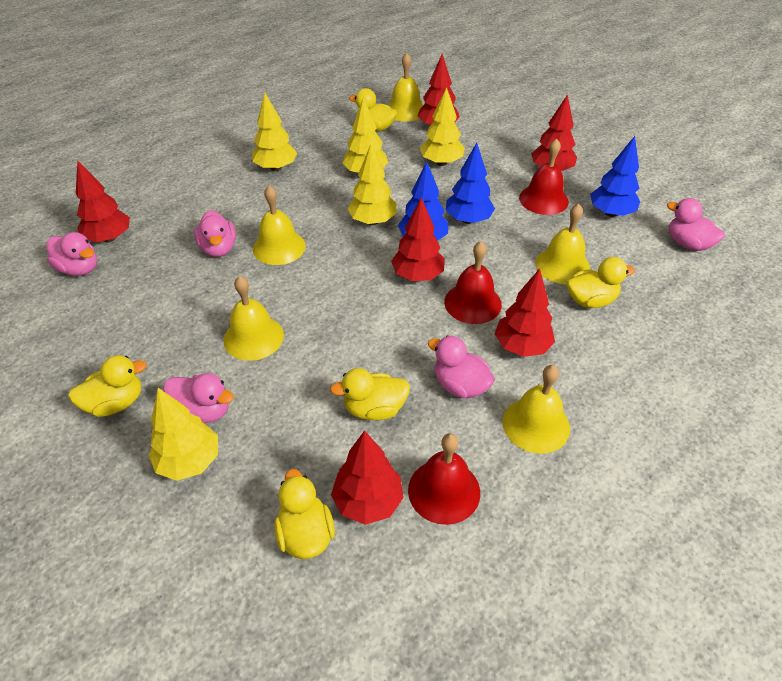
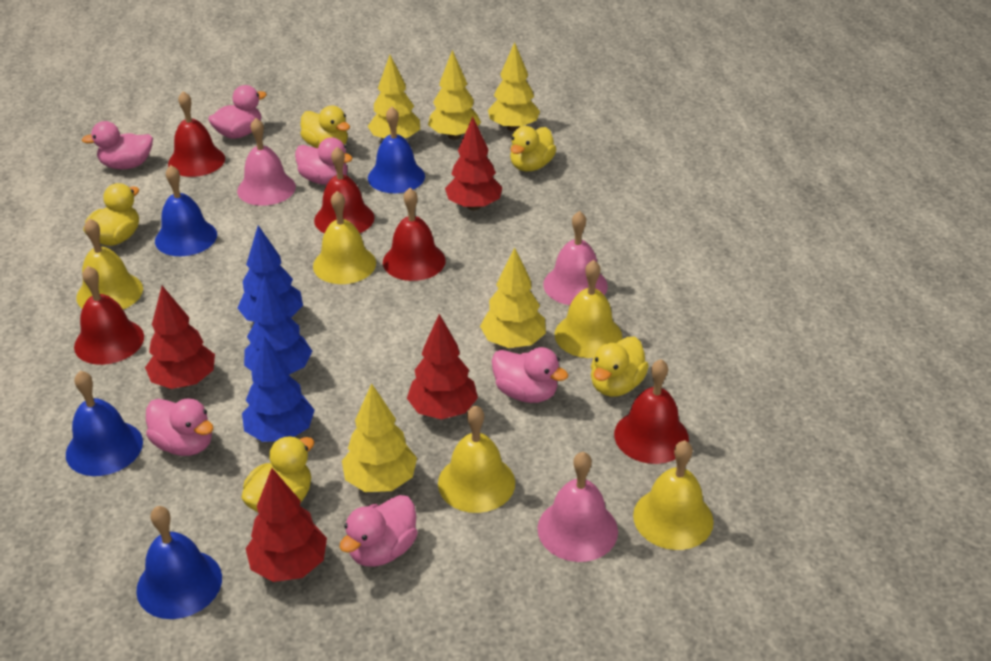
blue bell: 0 -> 4
pink bell: 0 -> 3
pink duck: 5 -> 6
red bell: 3 -> 5
red tree: 6 -> 4

